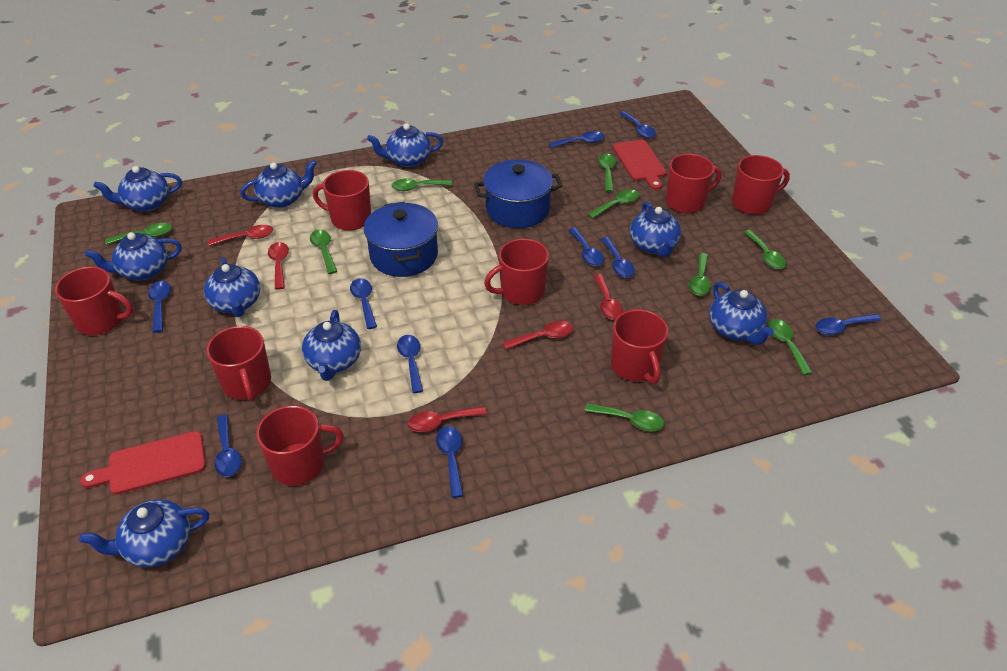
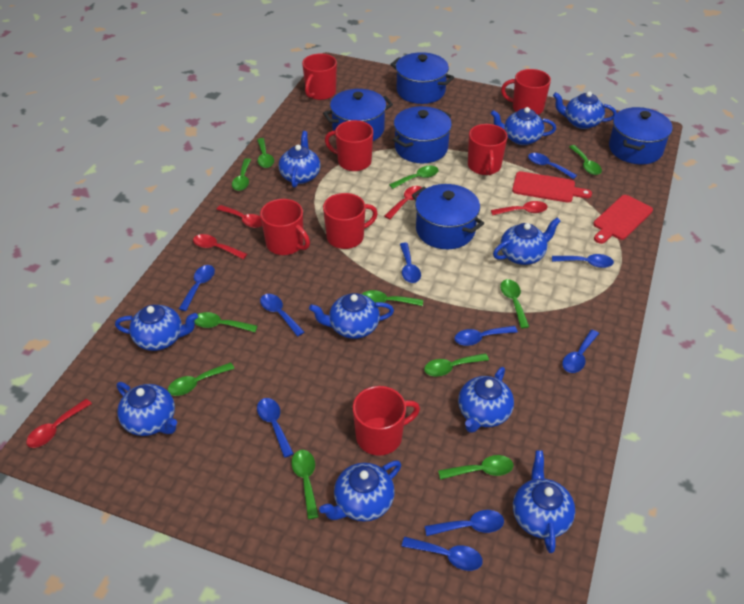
blue pot: 2 -> 5
blue teapot: 9 -> 10
green spoon: 9 -> 11
red mug: 8 -> 7

